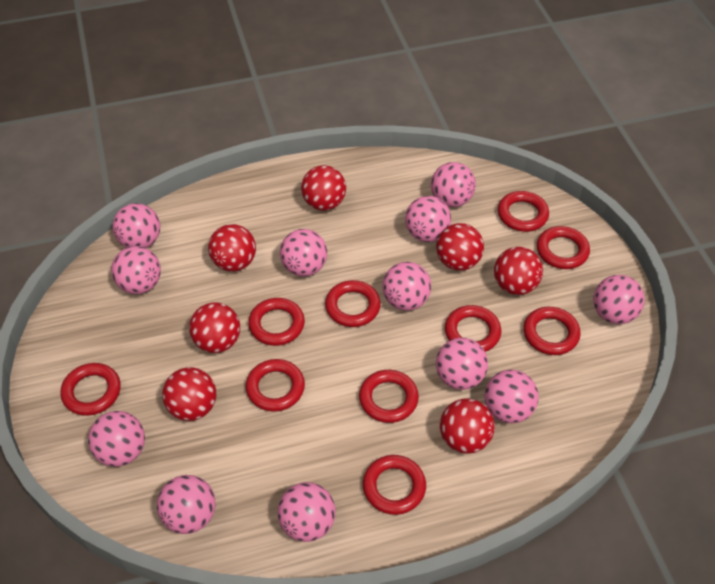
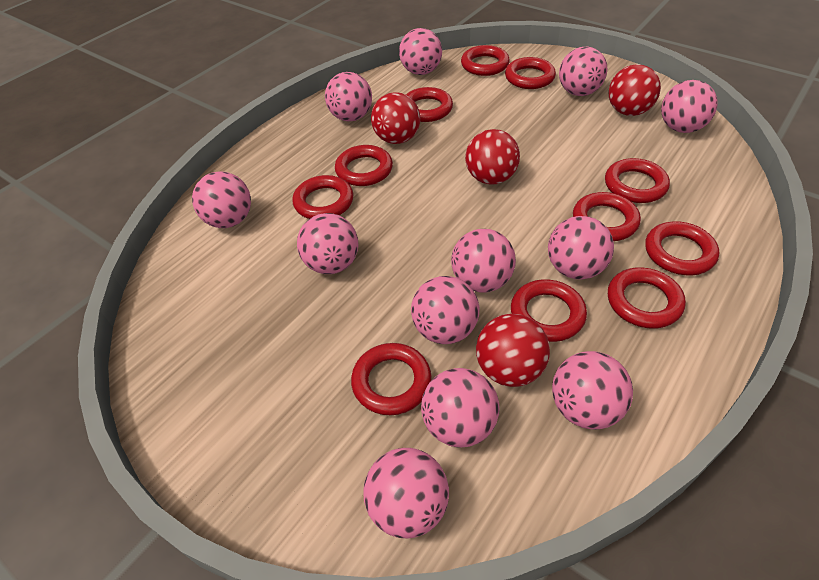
red ball: 7 -> 4
red ring: 10 -> 11

